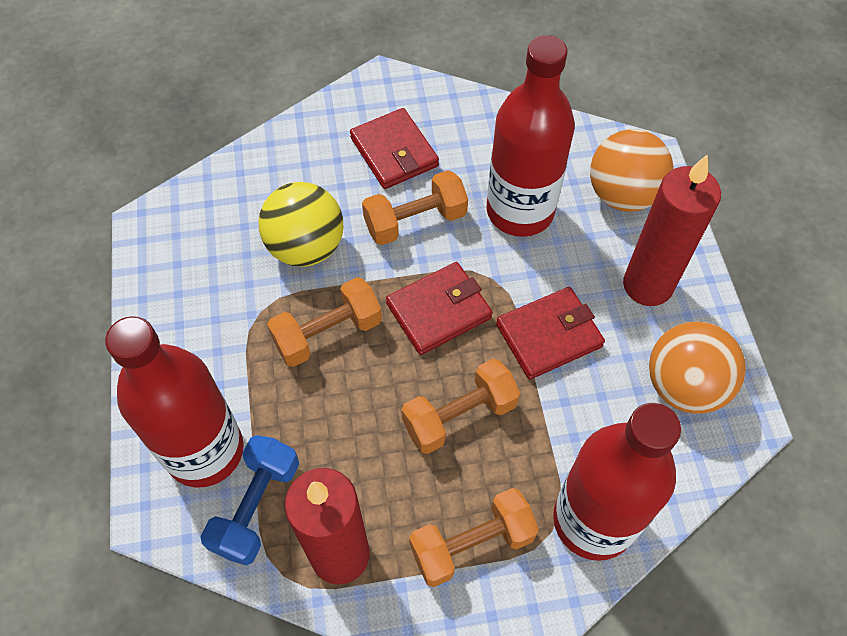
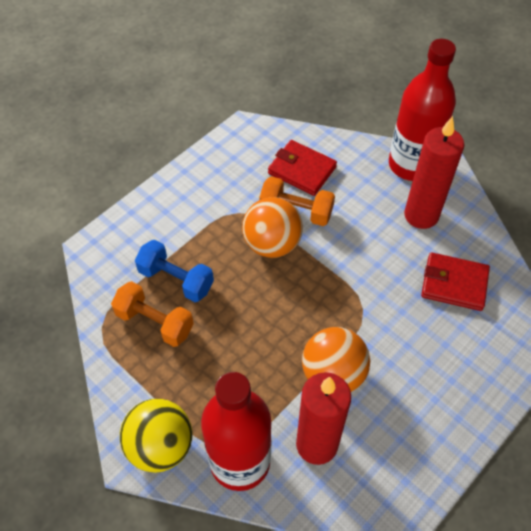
orange dumbbell: 4 -> 2
red bottle: 3 -> 2
red wallet: 3 -> 2

